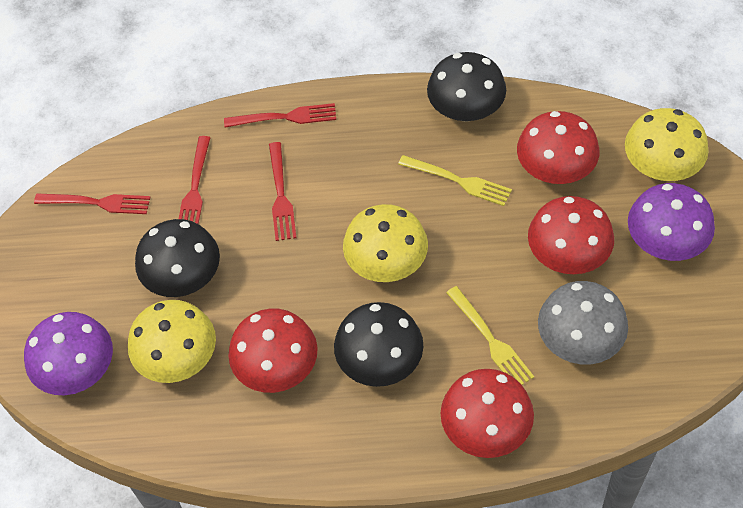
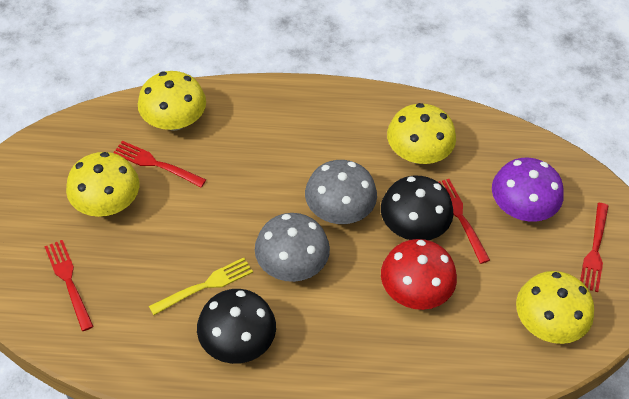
black mushroom: 3 -> 2
grey mushroom: 1 -> 2
purple mushroom: 2 -> 1
red mushroom: 4 -> 1
yellow fork: 2 -> 1
yellow mushroom: 3 -> 4

